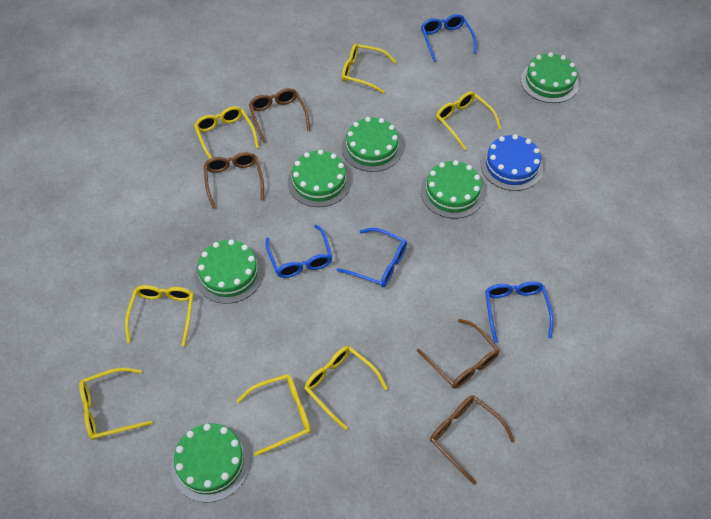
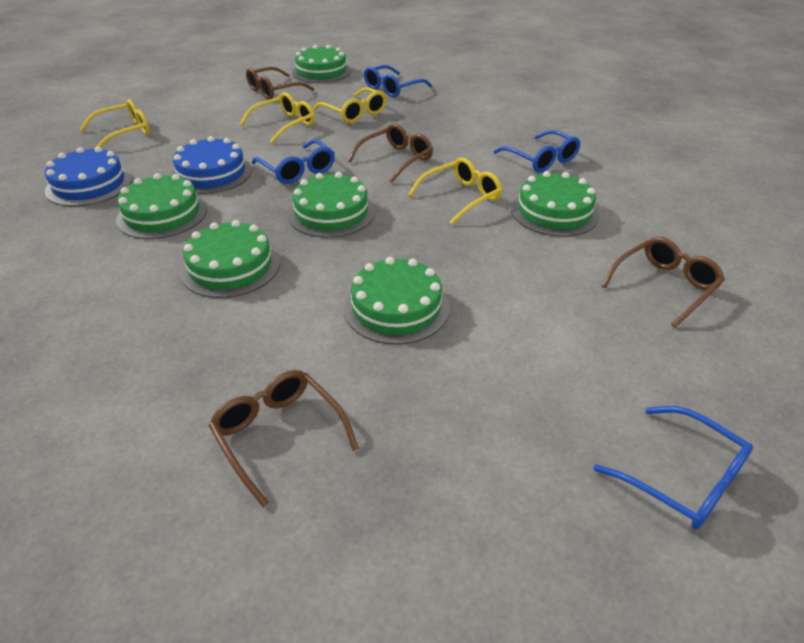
blue cake: 1 -> 2
yellow glasses: 7 -> 4

